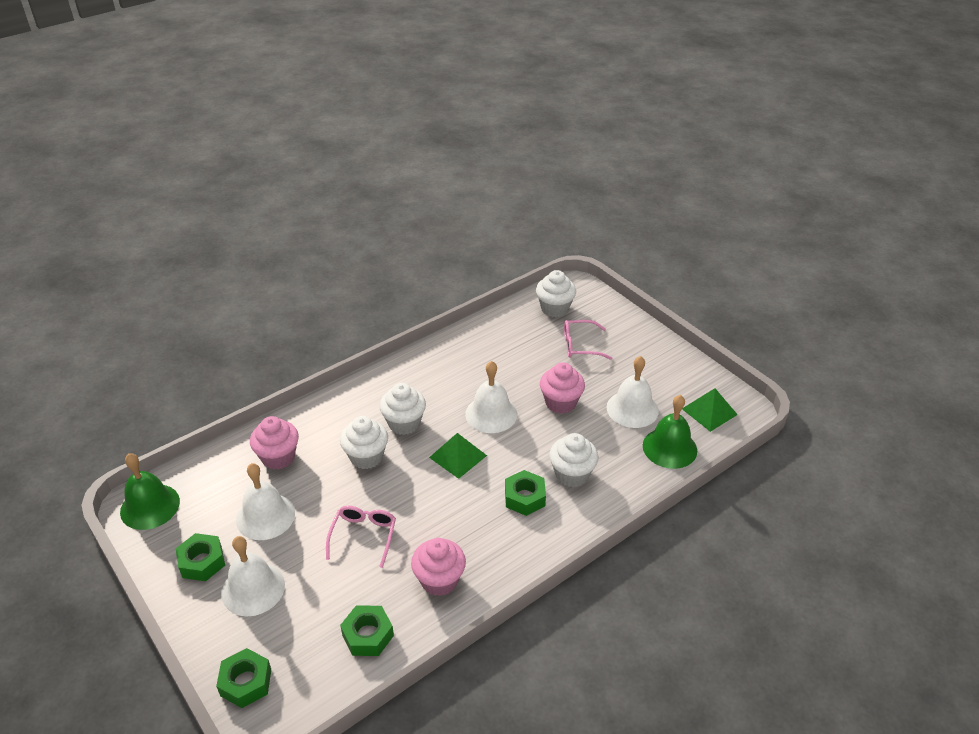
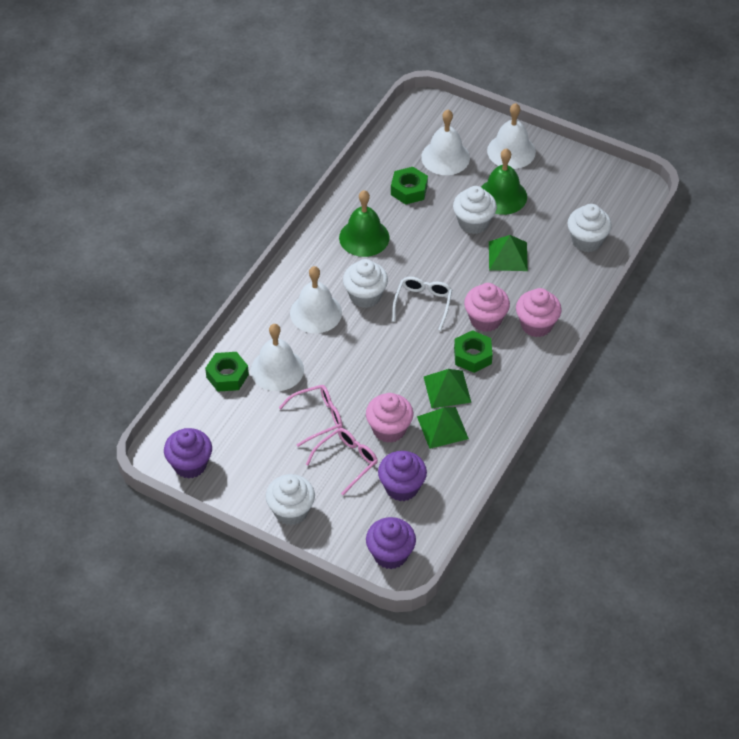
green nut: 4 -> 3
green pyramid: 2 -> 3
purple cupcake: 0 -> 3
white glasses: 0 -> 1

